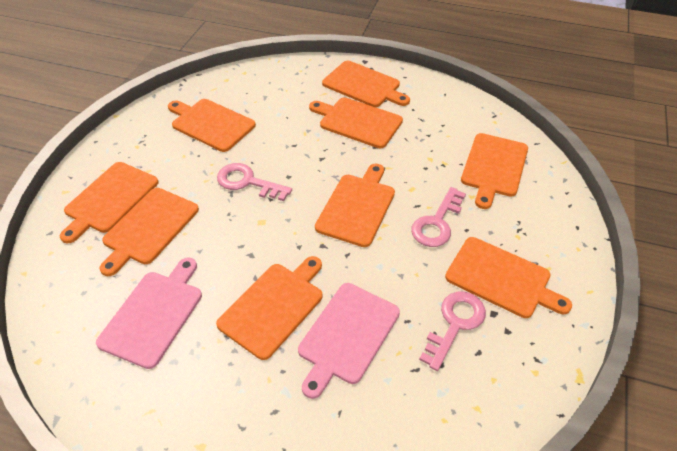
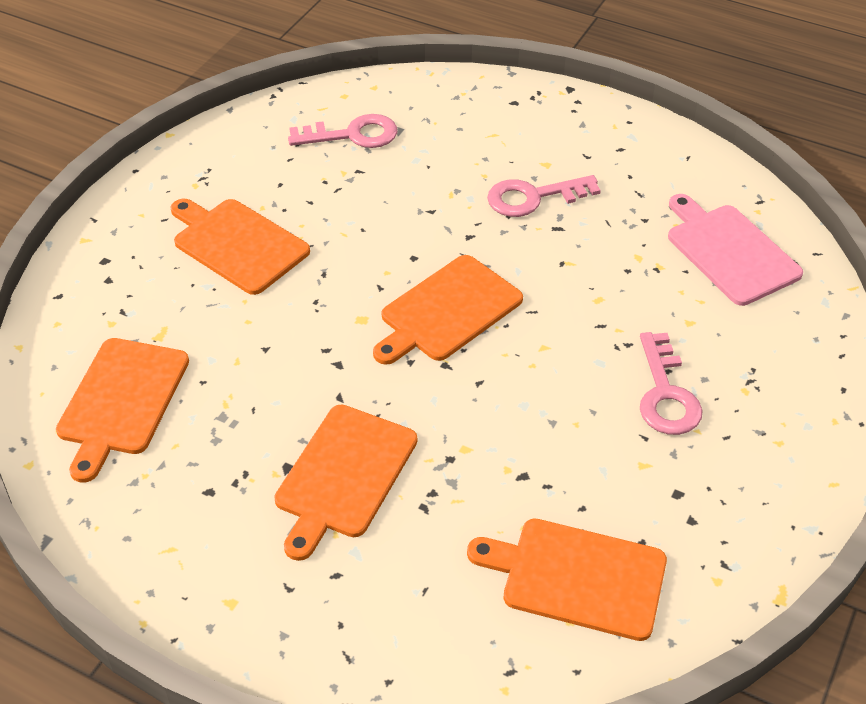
orange cutting board: 9 -> 5
pink cutting board: 2 -> 1

